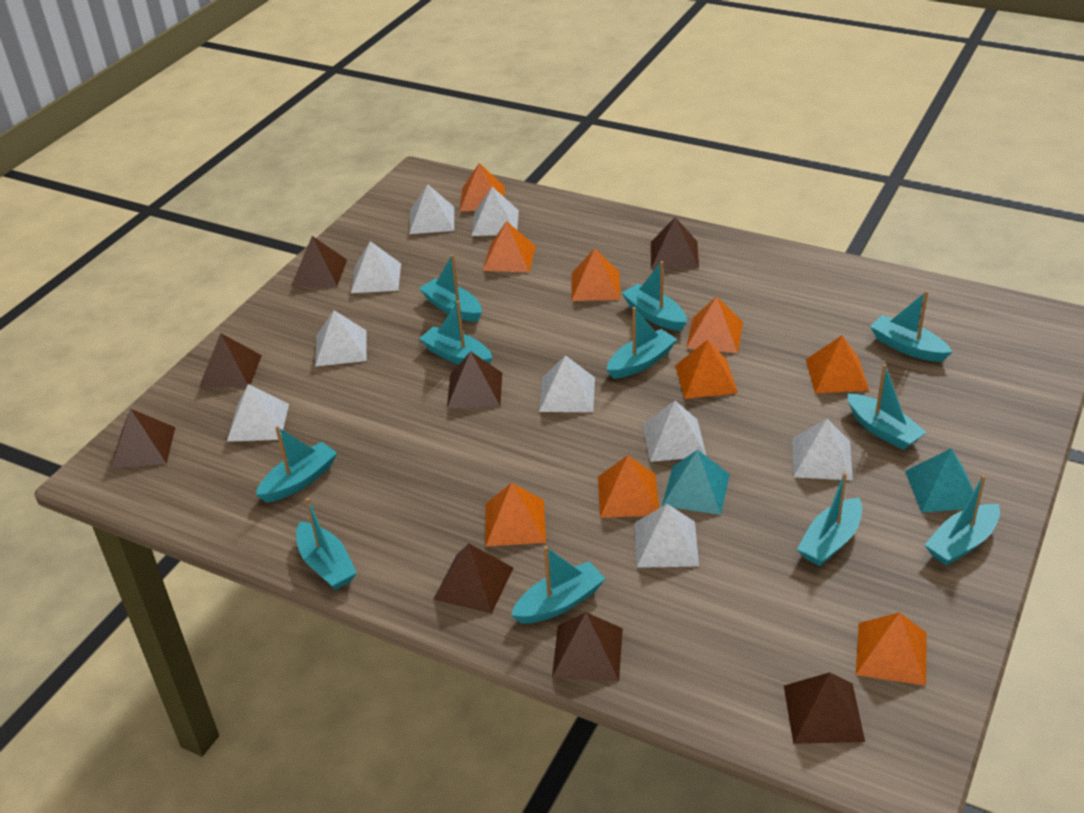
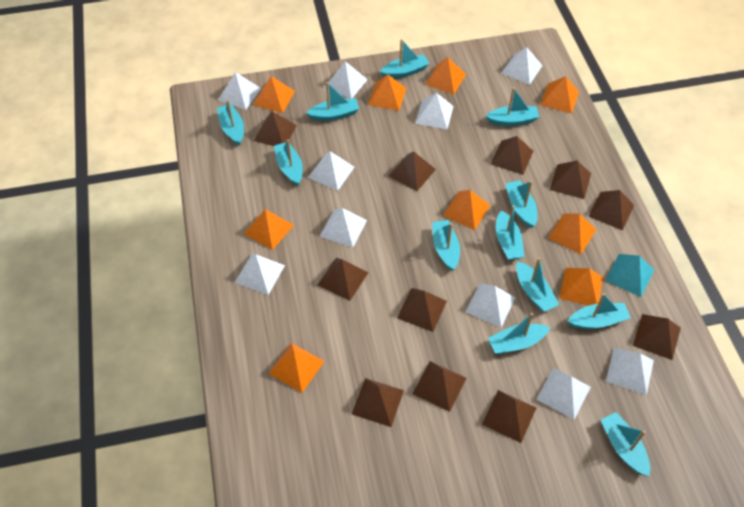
brown pyramid: 8 -> 11
turquoise boat: 11 -> 12
turquoise pyramid: 2 -> 1
white pyramid: 9 -> 10

